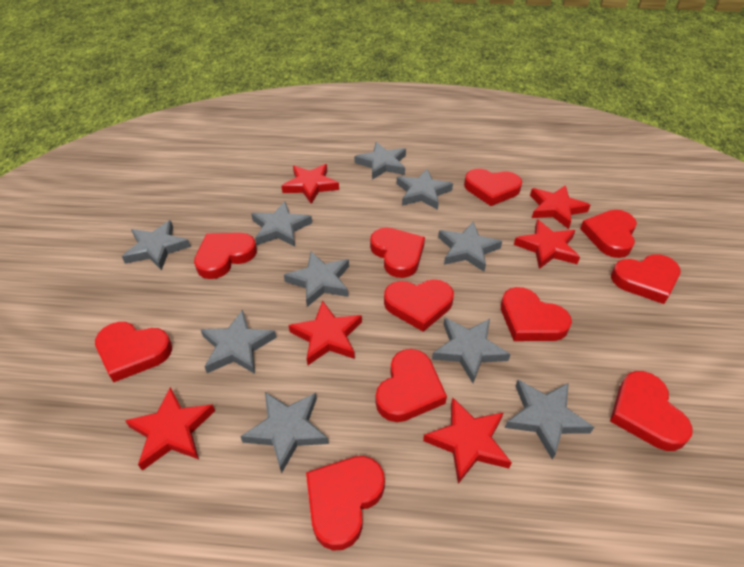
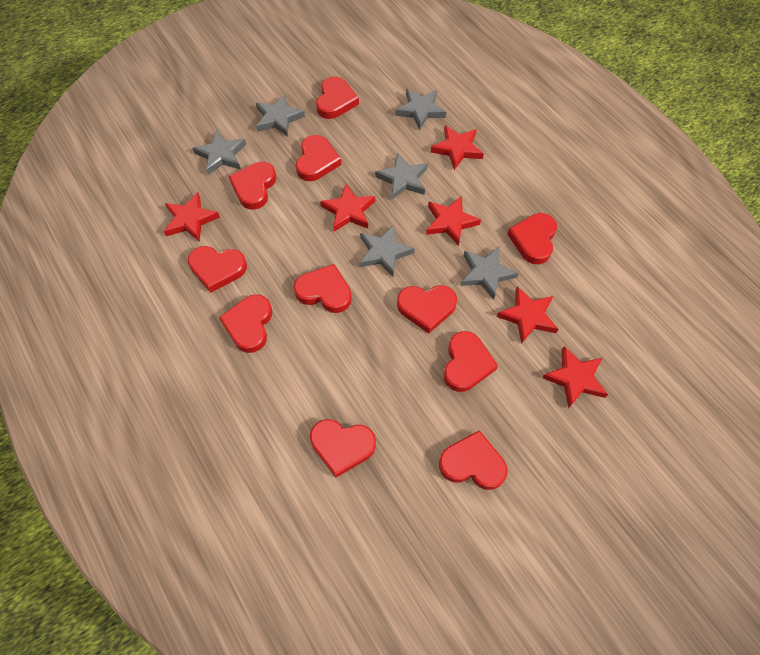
grey star: 10 -> 6

